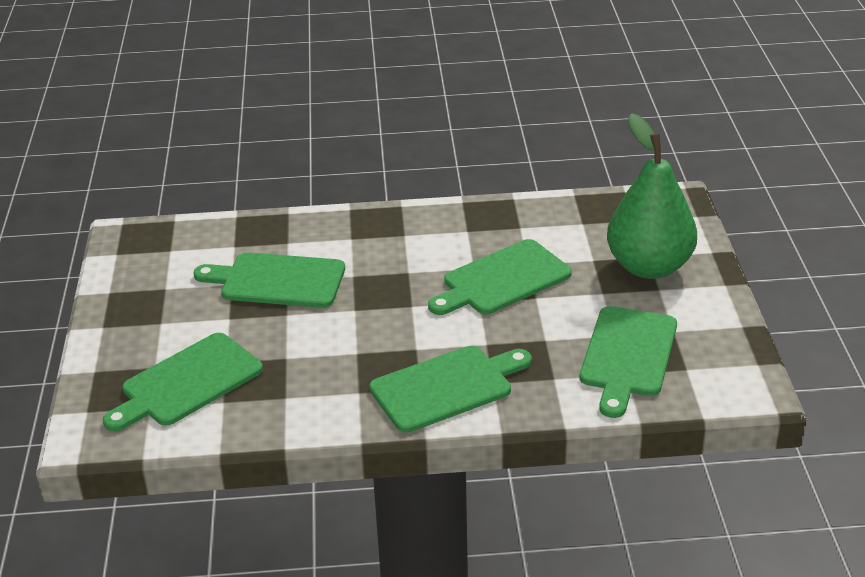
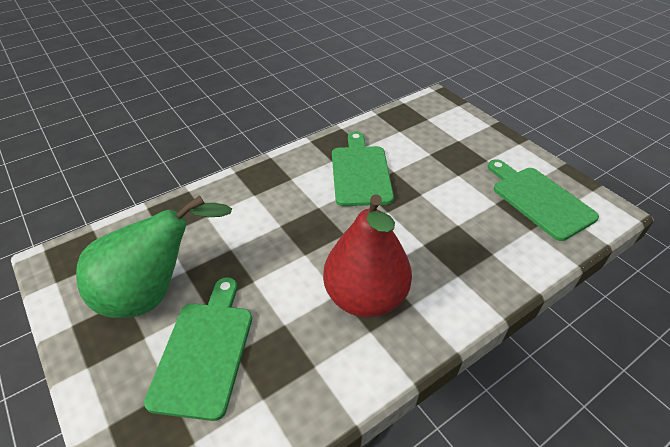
green cutting board: 5 -> 3
red pear: 0 -> 1

